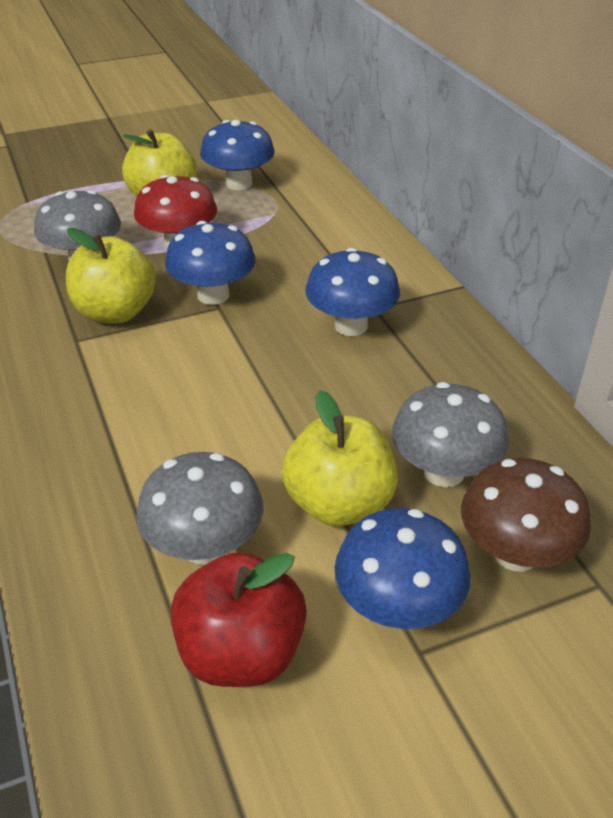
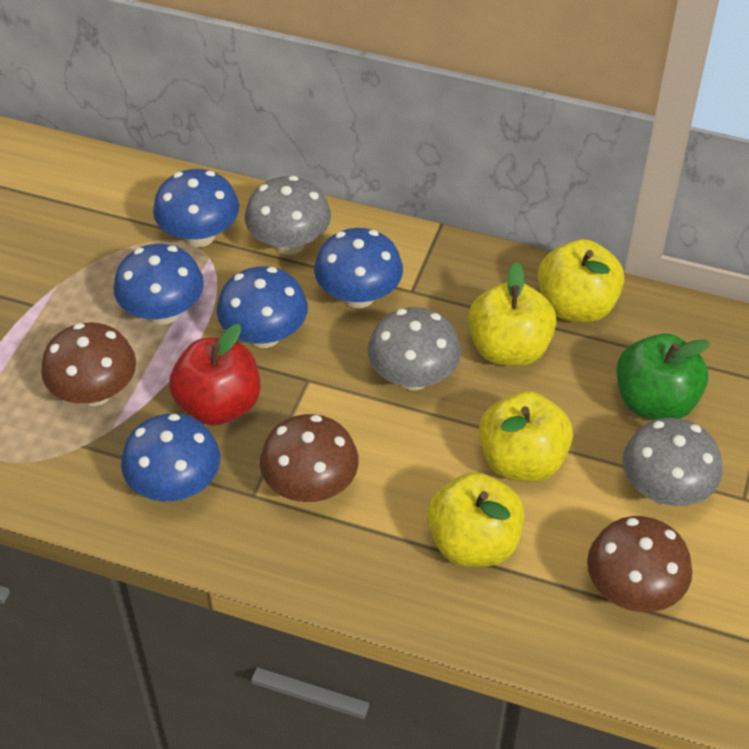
blue mushroom: 4 -> 5
brown mushroom: 1 -> 3
green apple: 0 -> 1
red mushroom: 1 -> 0
yellow apple: 3 -> 4

